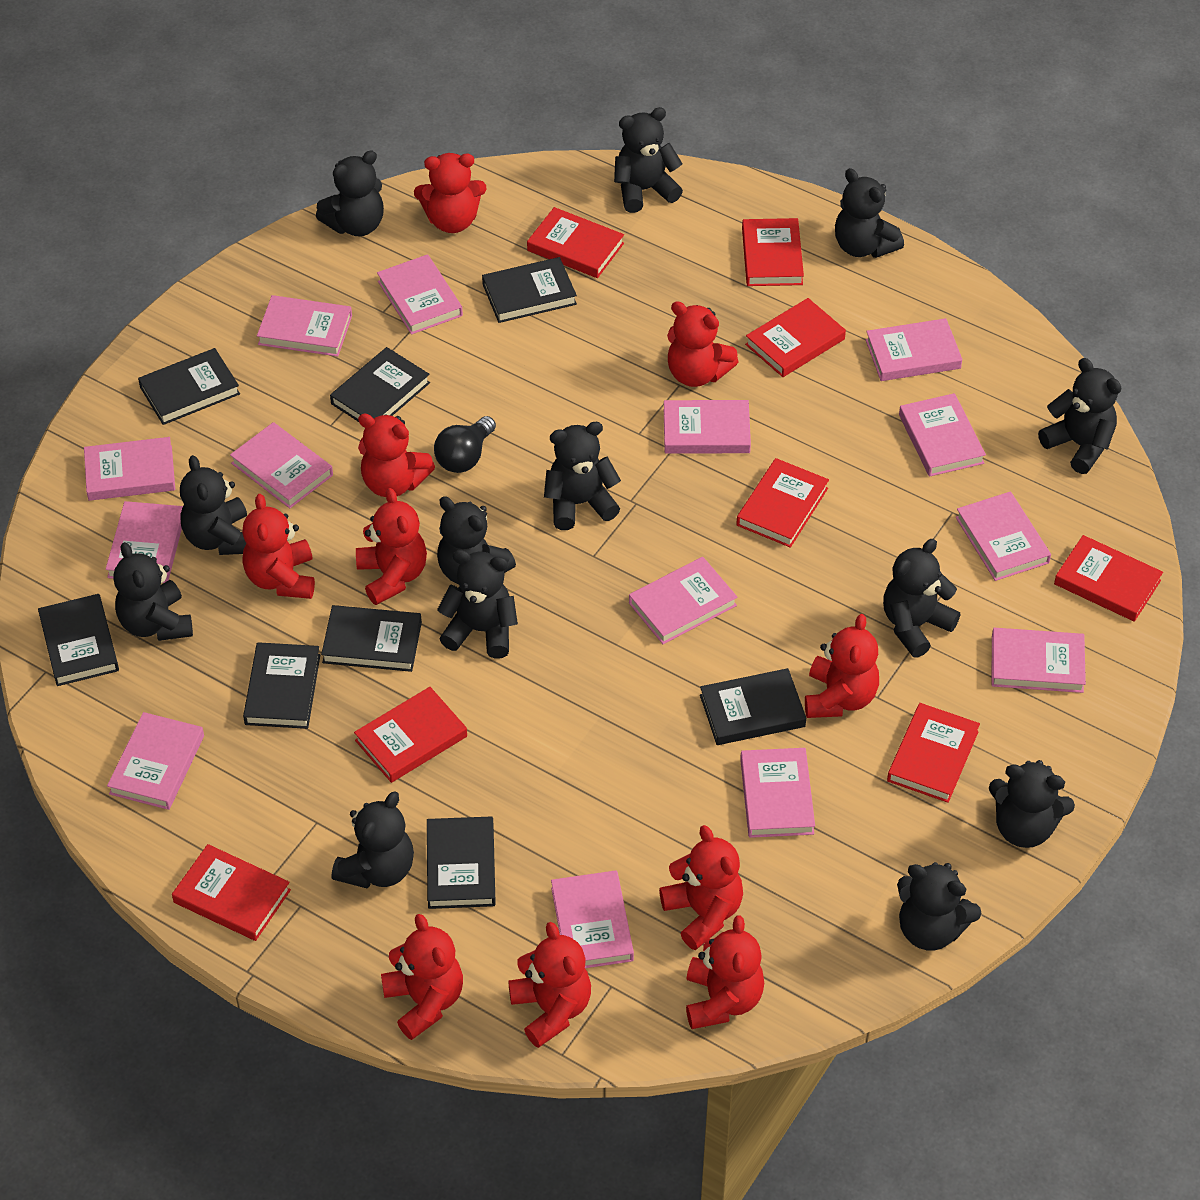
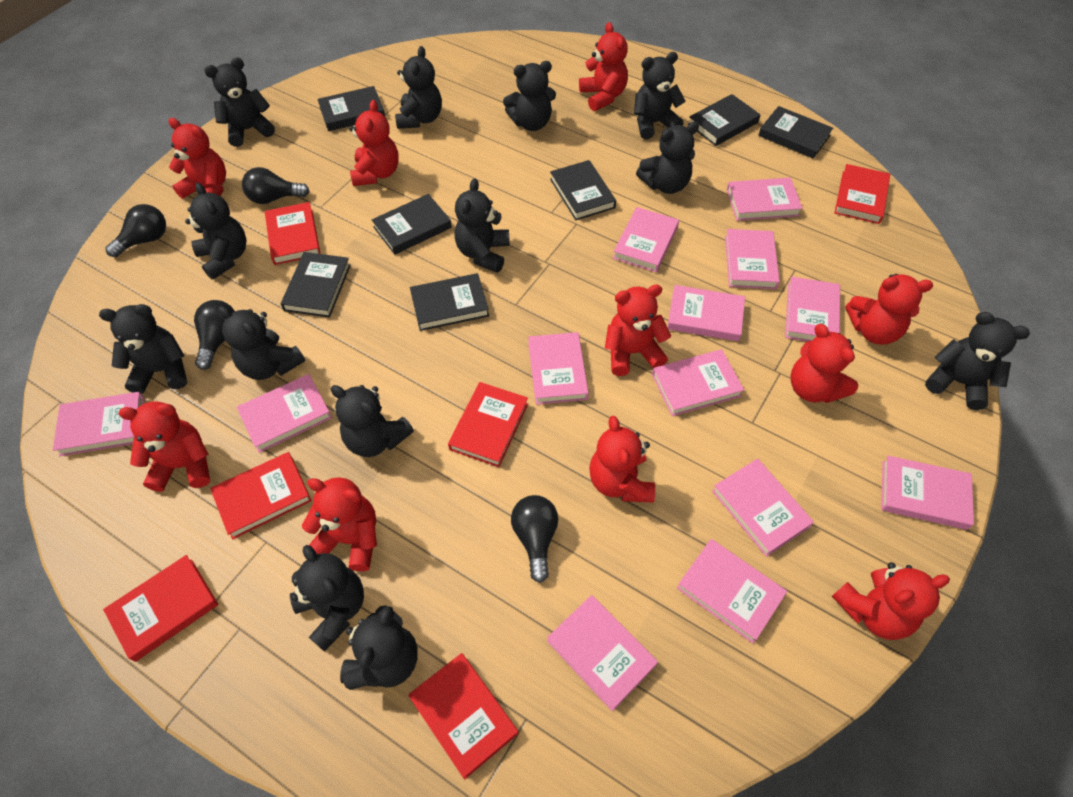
black book: 8 -> 7
black light bulb: 1 -> 4
pink book: 14 -> 13
red book: 8 -> 6

